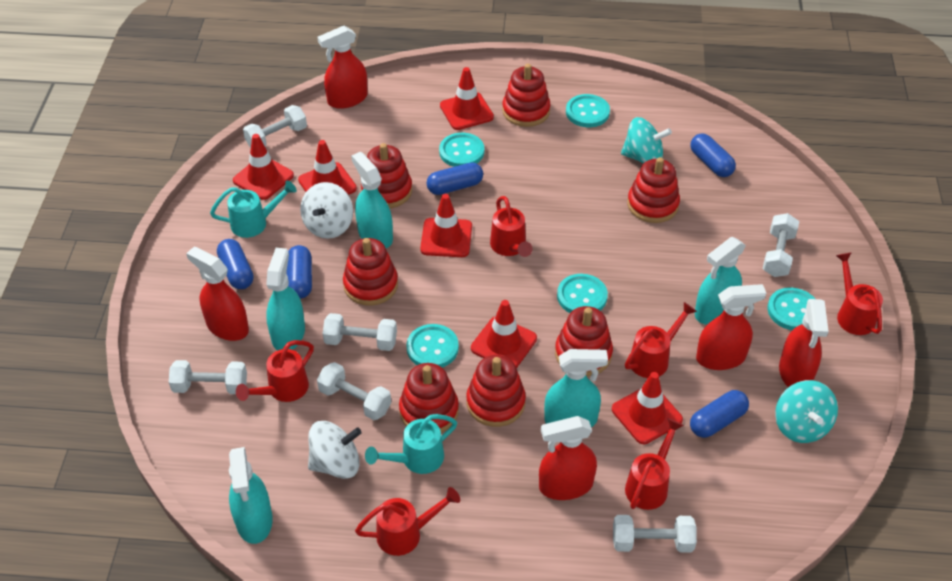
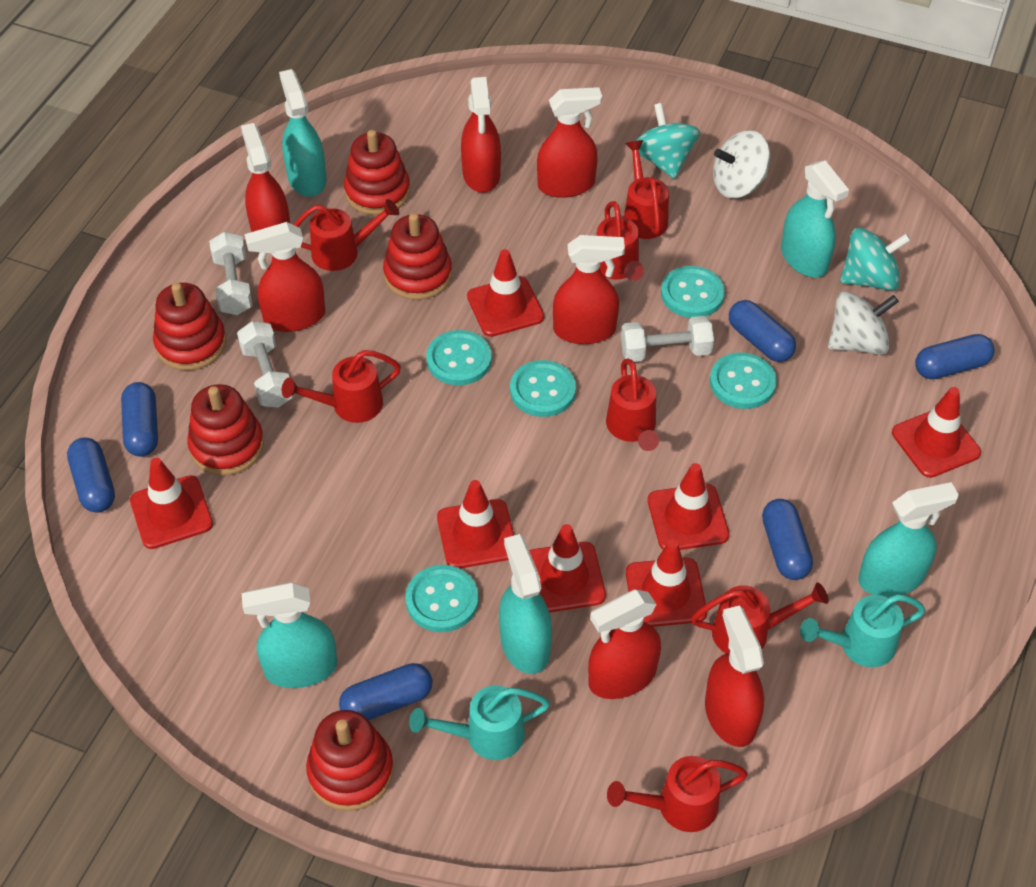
blue capsule: 5 -> 6
red spray bottle: 5 -> 7
red stacking toy: 7 -> 5
red traffic cone: 6 -> 7
red watering can: 6 -> 7
white dumbbell: 6 -> 3

